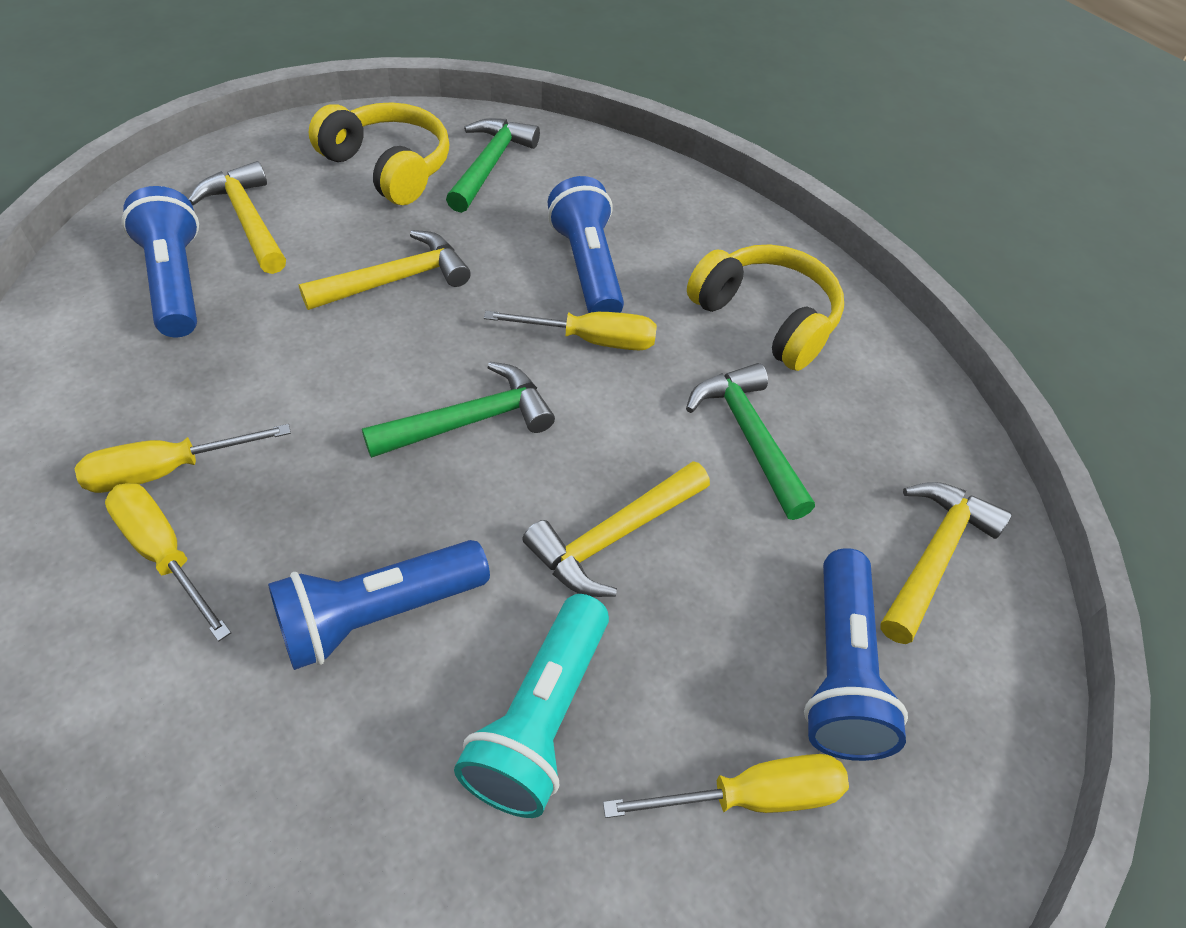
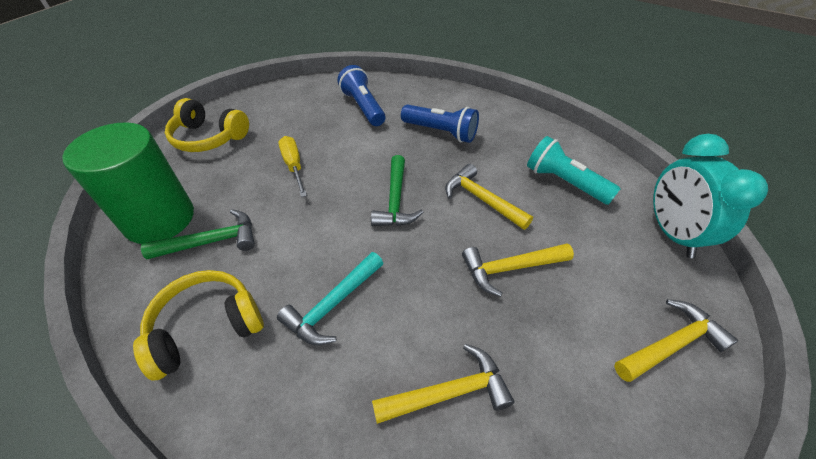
blue flashlight: 4 -> 2
green cylinder: 0 -> 1
green hammer: 3 -> 2
turquoise clock: 0 -> 1
turquoise hammer: 0 -> 1
yellow screwdriver: 4 -> 1

